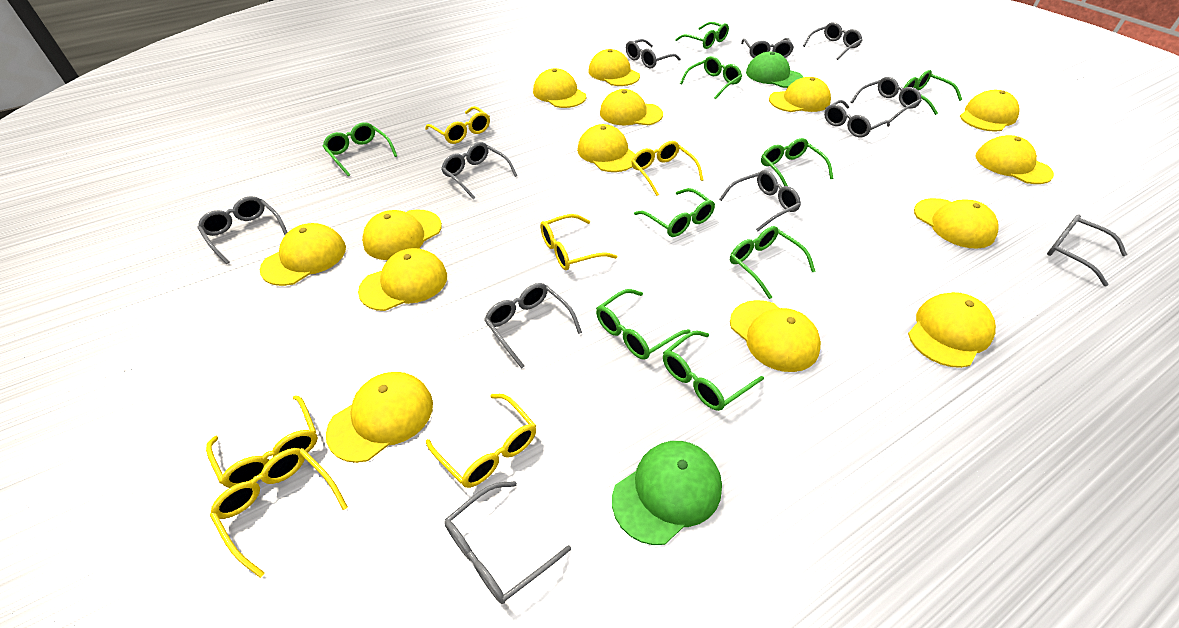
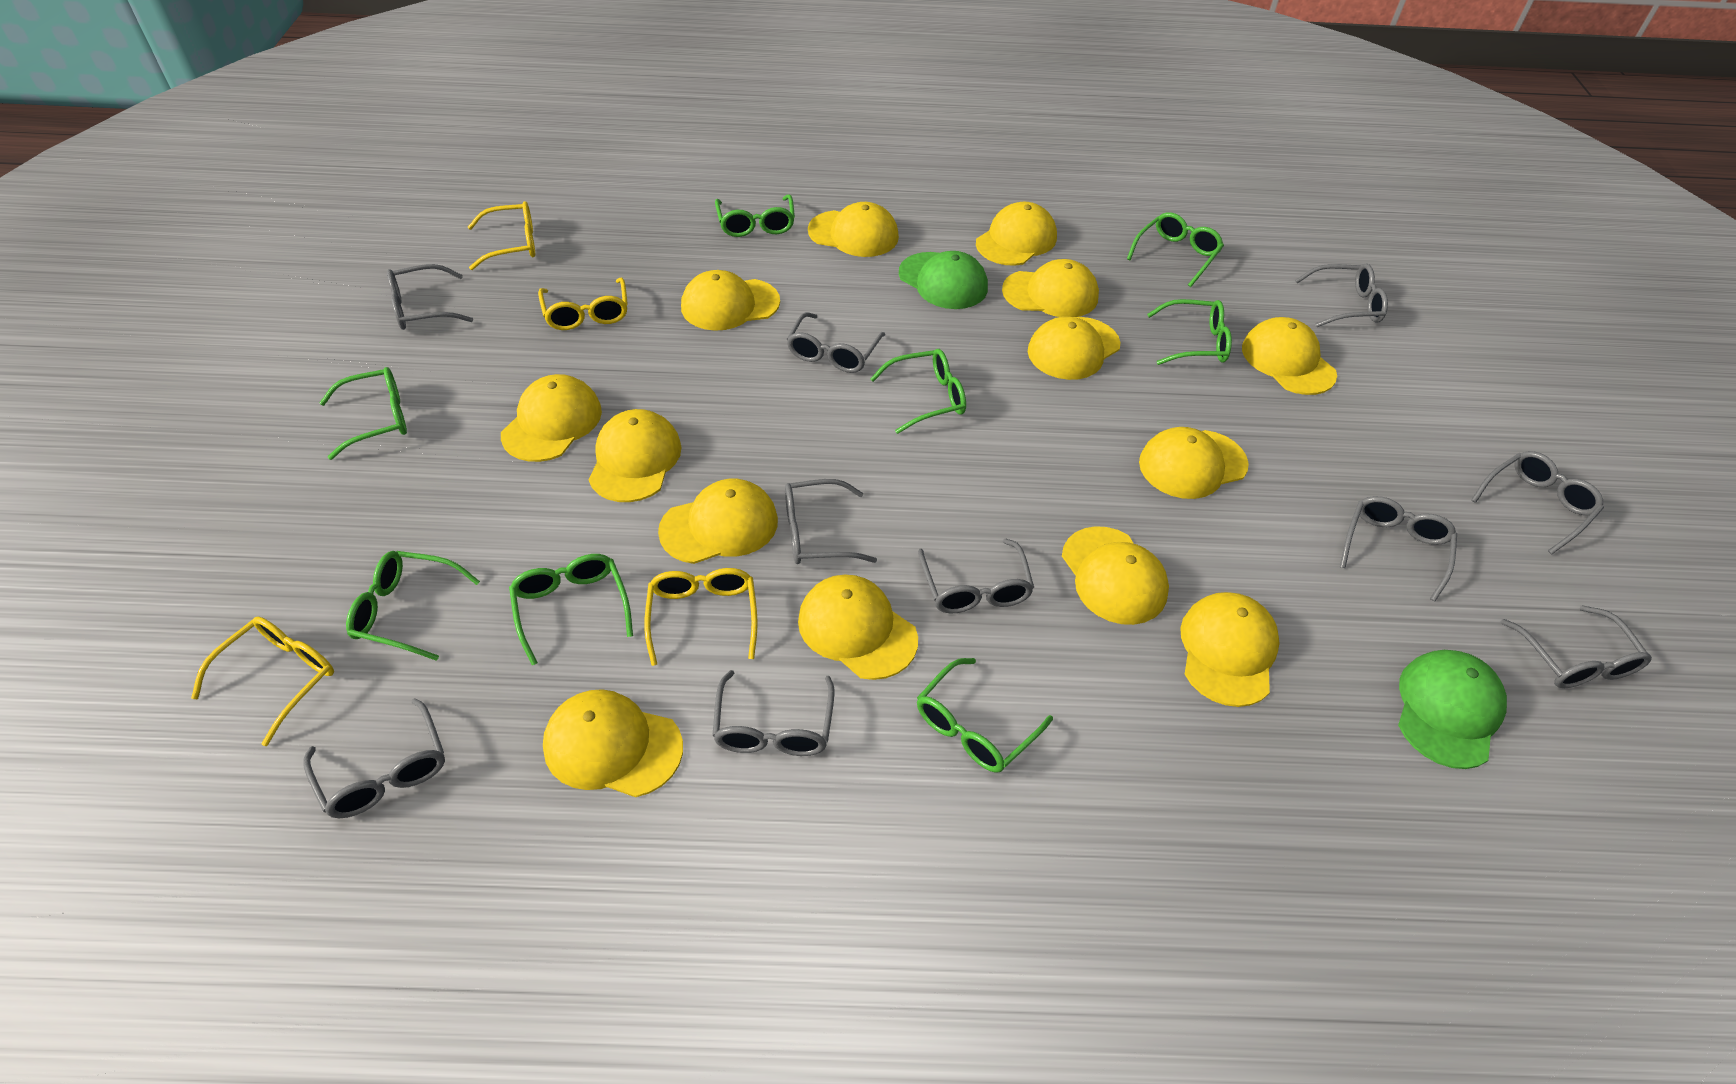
green glasses: 9 -> 8
grey glasses: 11 -> 10
yellow glasses: 6 -> 4

